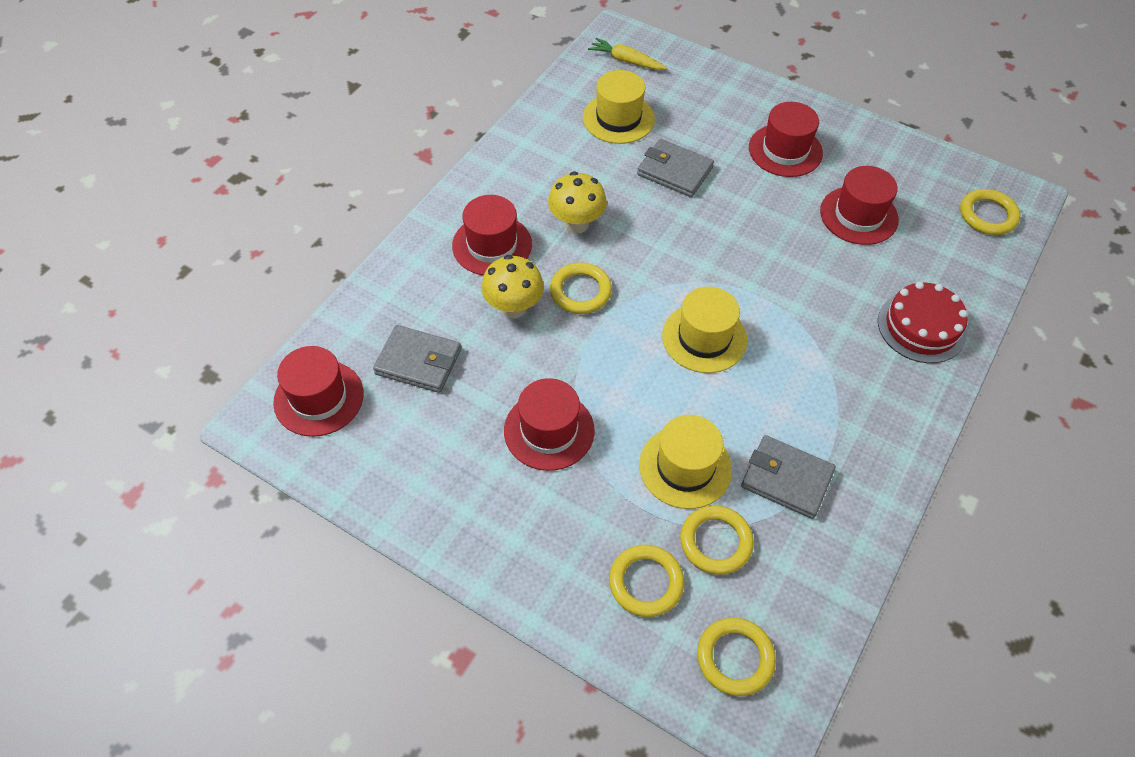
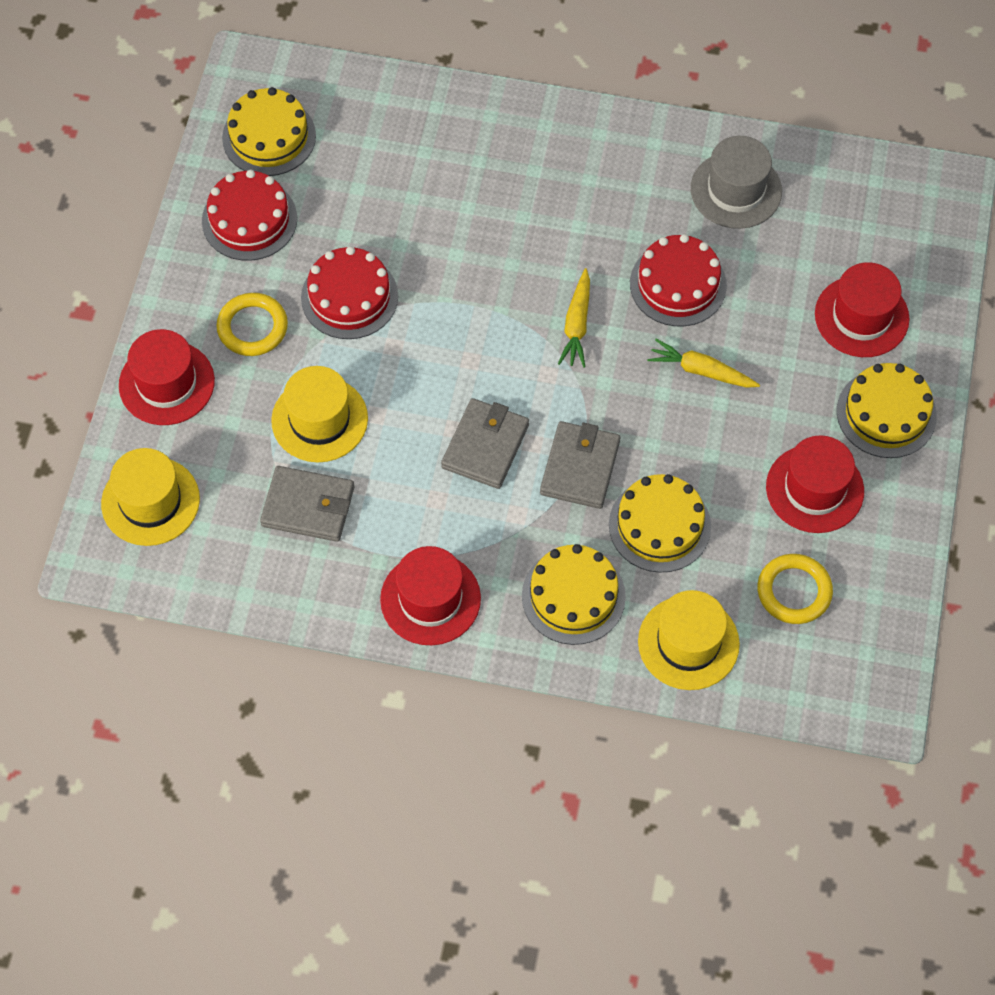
grey hat: 0 -> 1
red cake: 1 -> 3
red hat: 5 -> 4
yellow cake: 0 -> 4
yellow carrot: 1 -> 2
yellow mushroom: 2 -> 0
yellow ring: 5 -> 2

